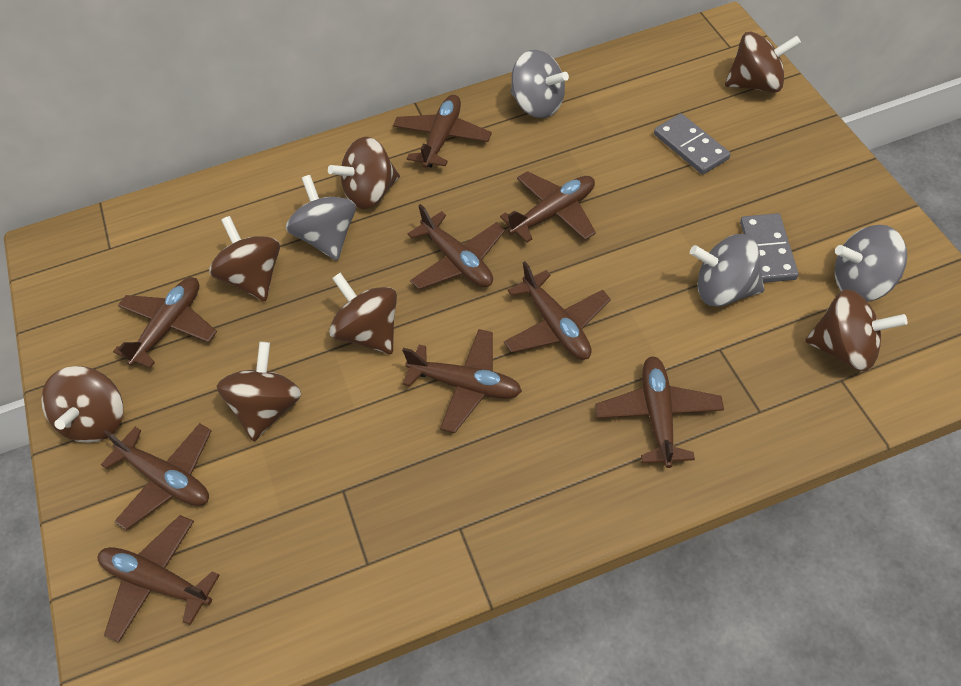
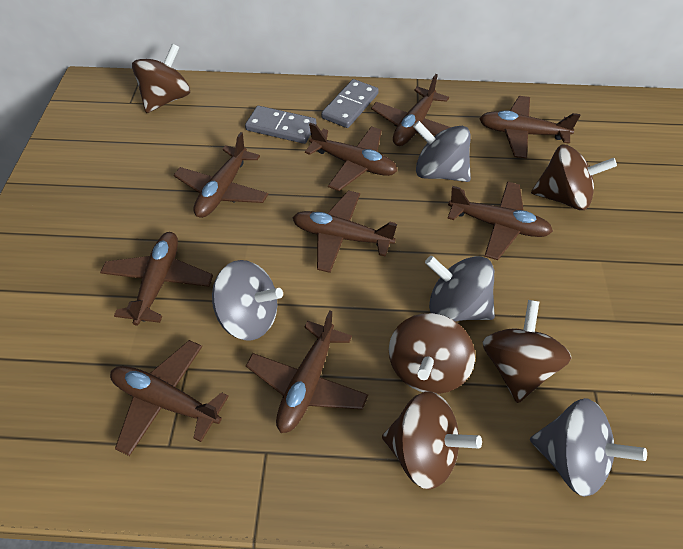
brown spinning top: 7 -> 5

